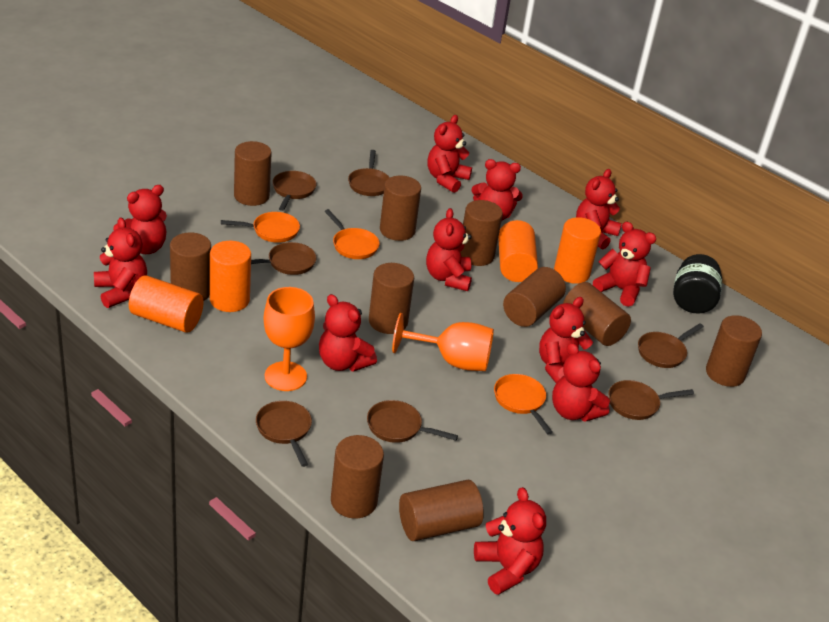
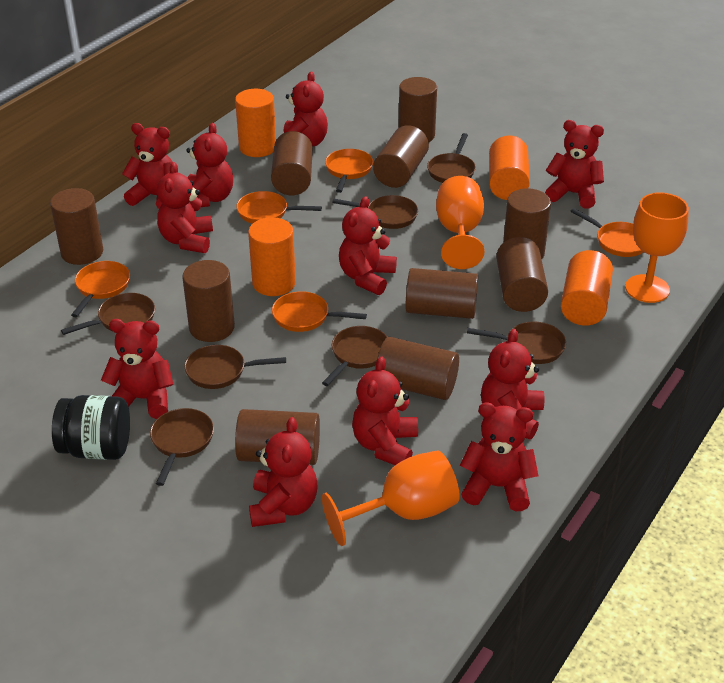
orange goblet: 2 -> 3
orange pan: 3 -> 5

